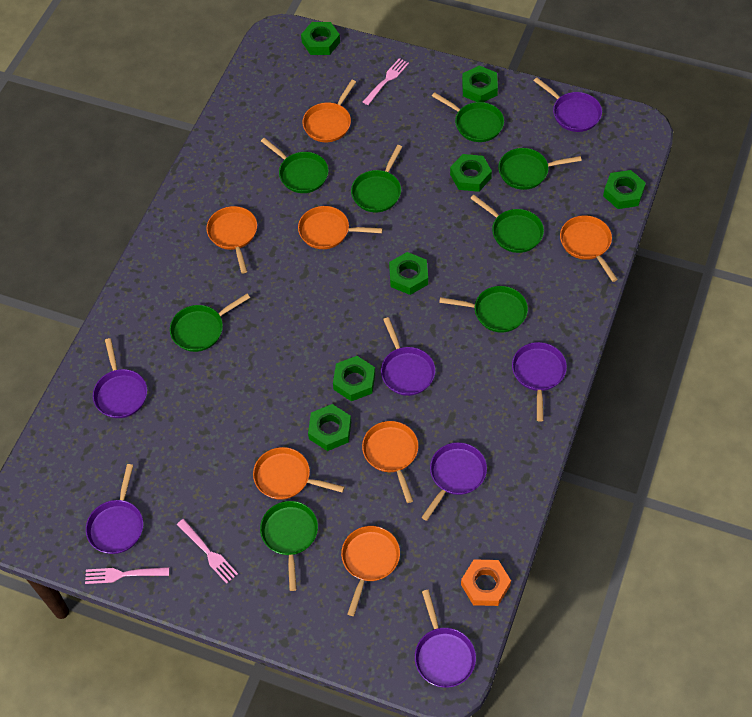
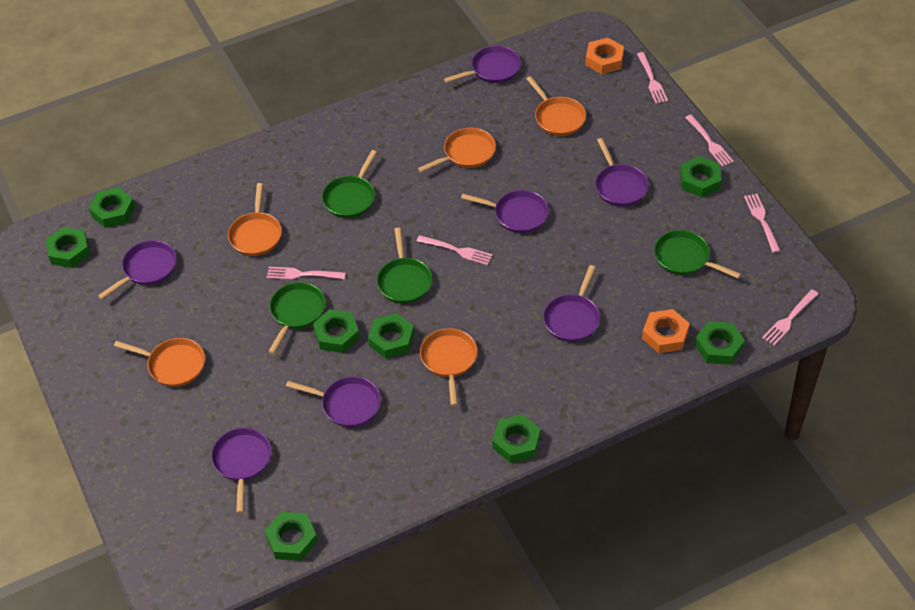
green nut: 7 -> 8
green pan: 8 -> 4
orange nut: 1 -> 2
orange pan: 7 -> 5
pink fork: 3 -> 6

